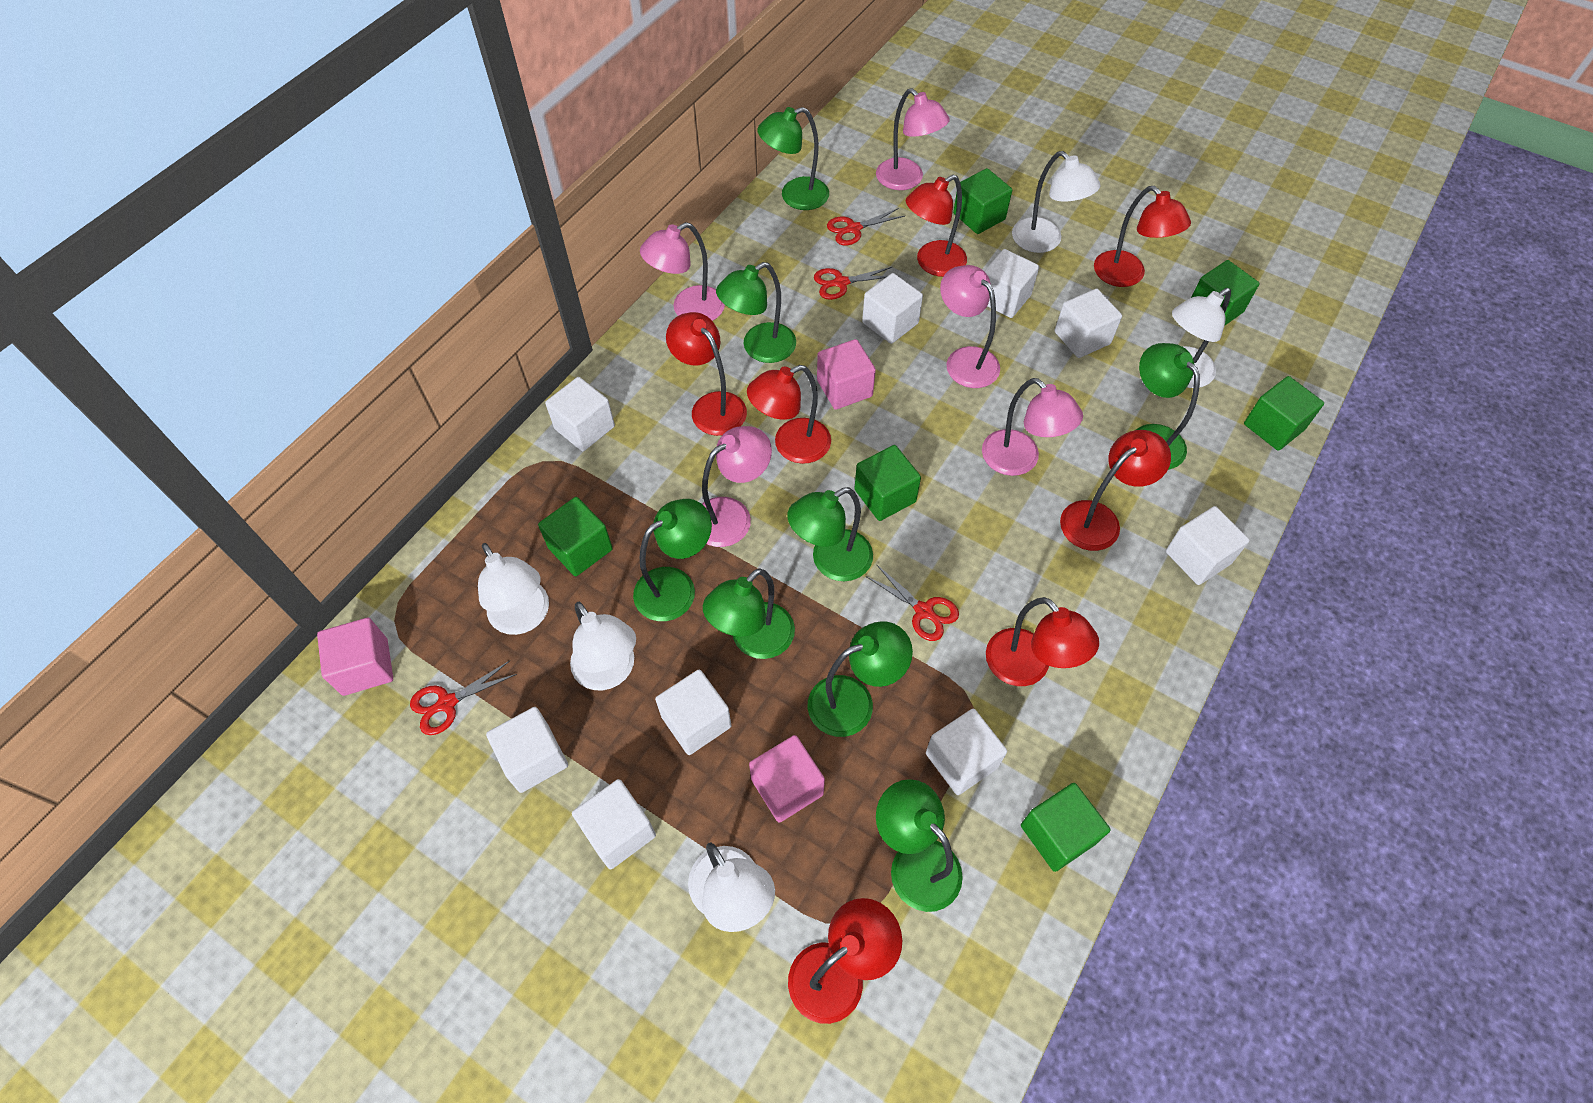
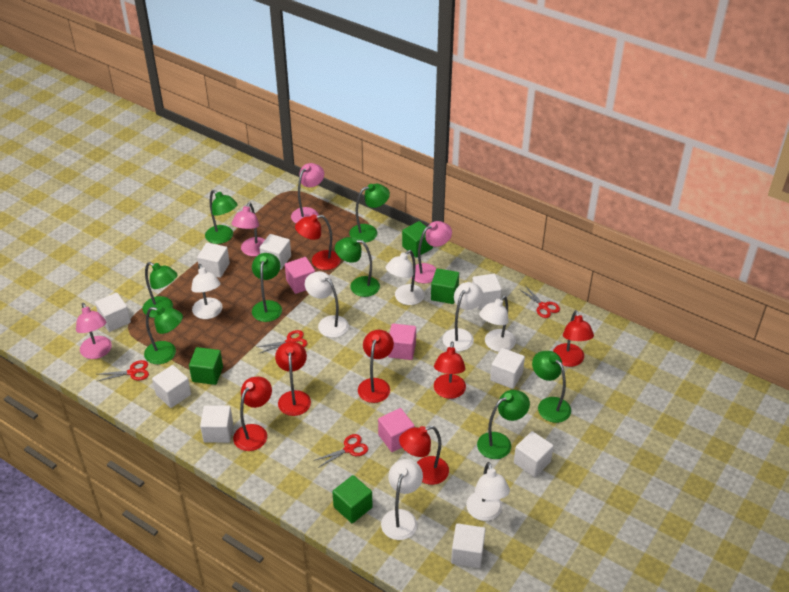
green cube: 6 -> 4
pink lamp: 5 -> 4
white lamp: 5 -> 7

